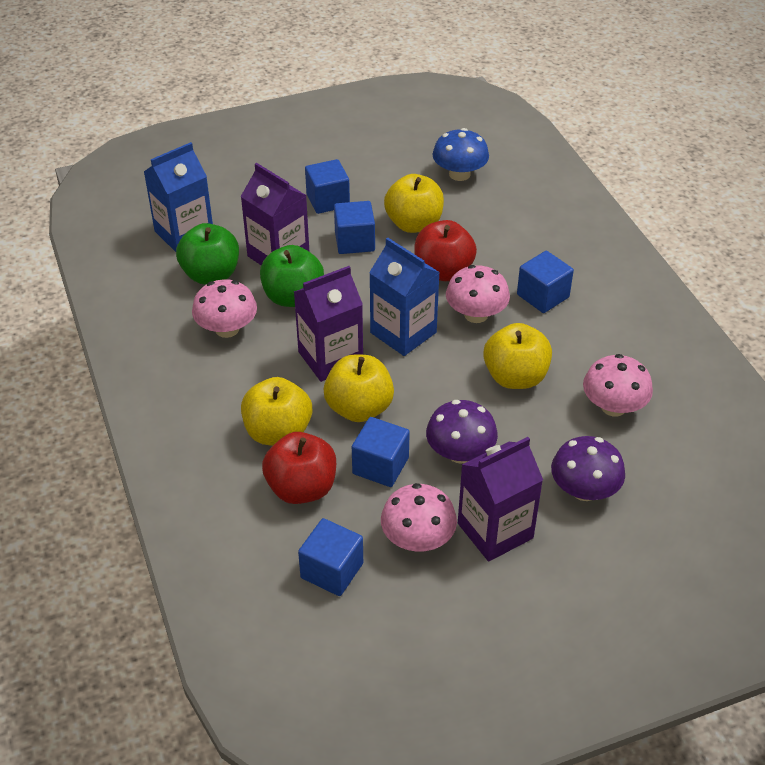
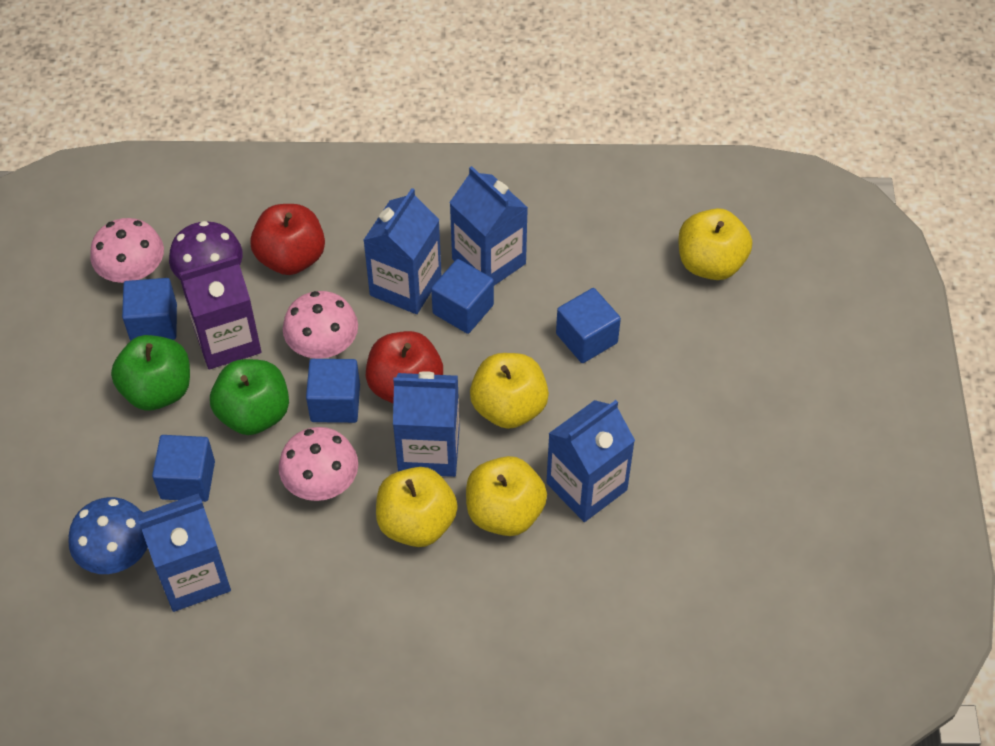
blue carton: 2 -> 5
pink mushroom: 4 -> 3
purple carton: 3 -> 1
purple mushroom: 2 -> 1

